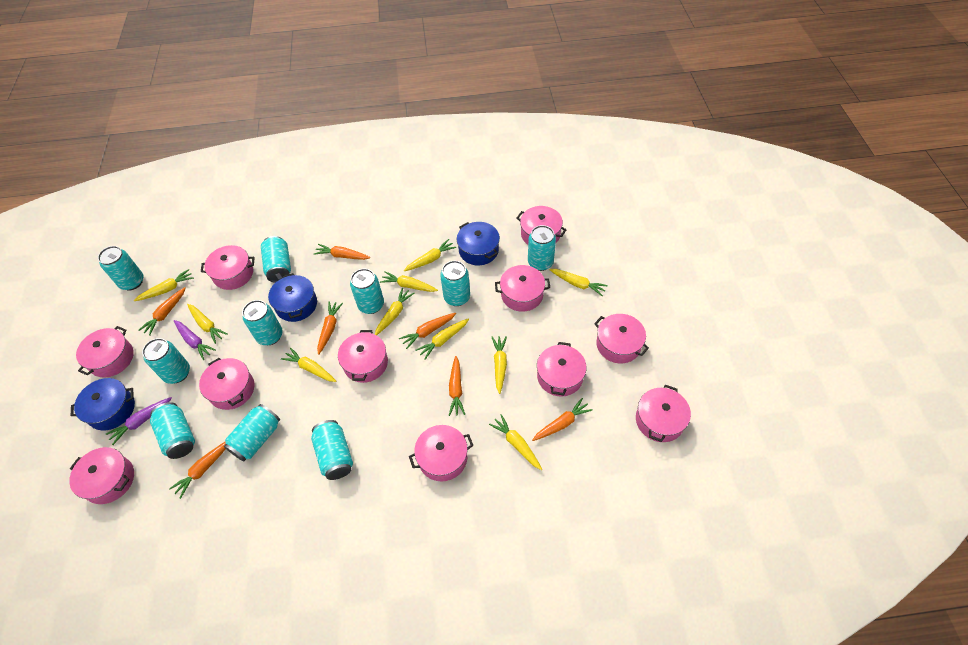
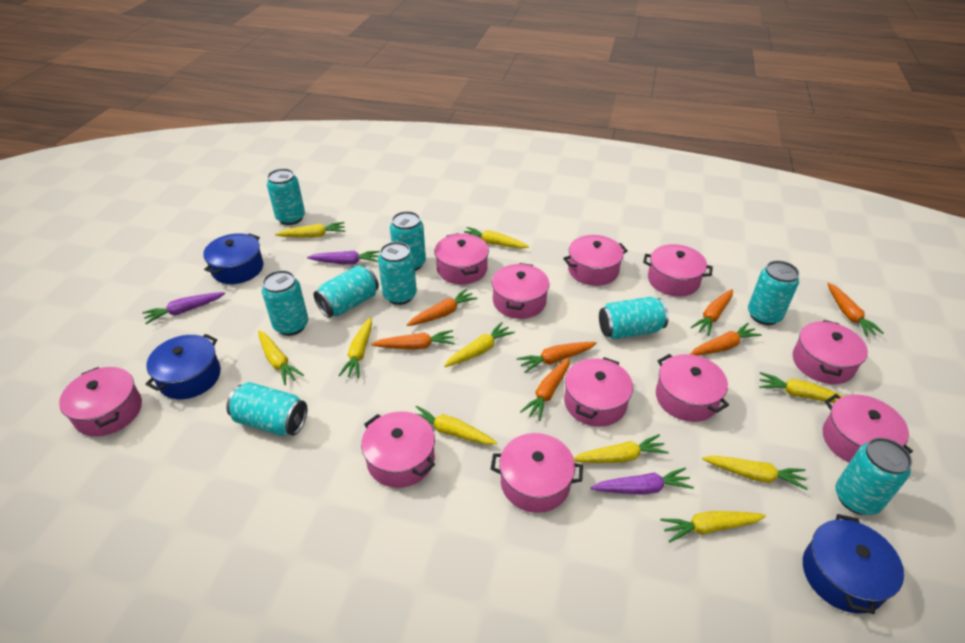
purple carrot: 2 -> 3
turquoise can: 10 -> 9

